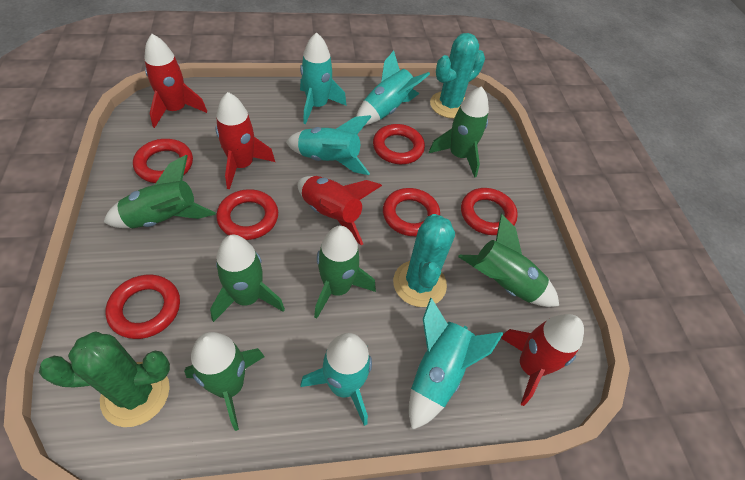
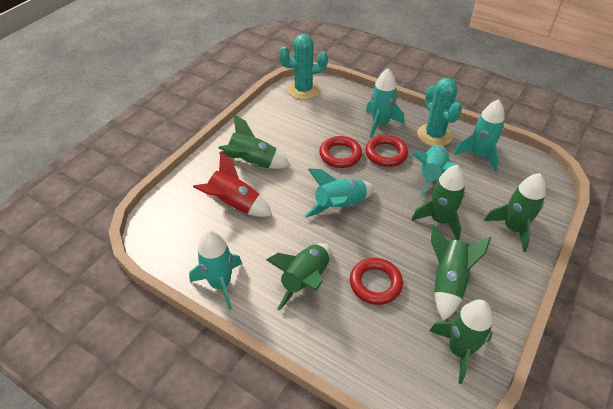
green cactus: 1 -> 0
red ring: 6 -> 3
red rocket: 4 -> 1

